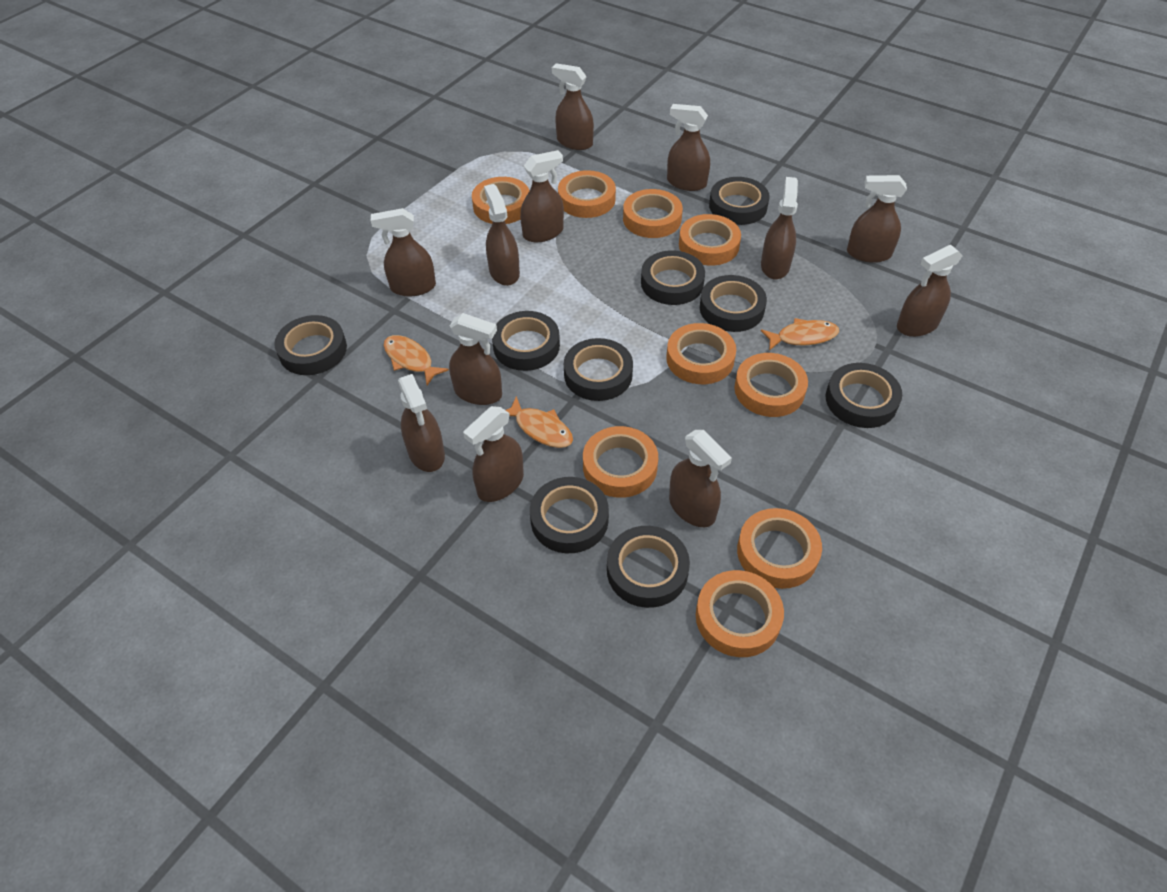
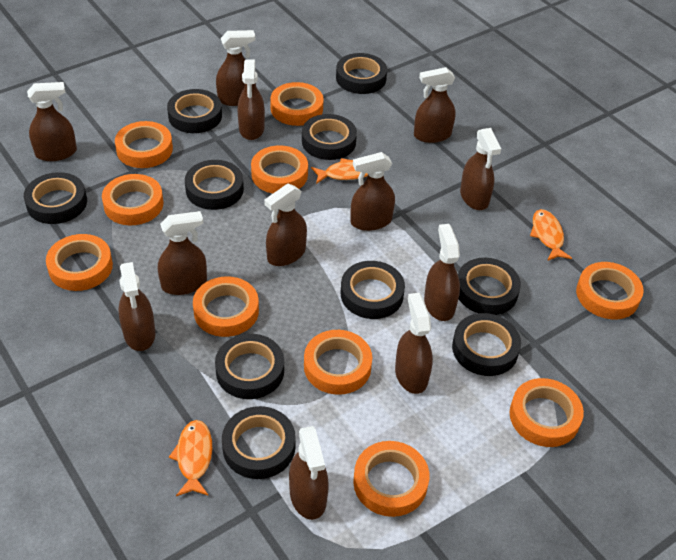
black tape: 9 -> 10
orange tape: 9 -> 10

